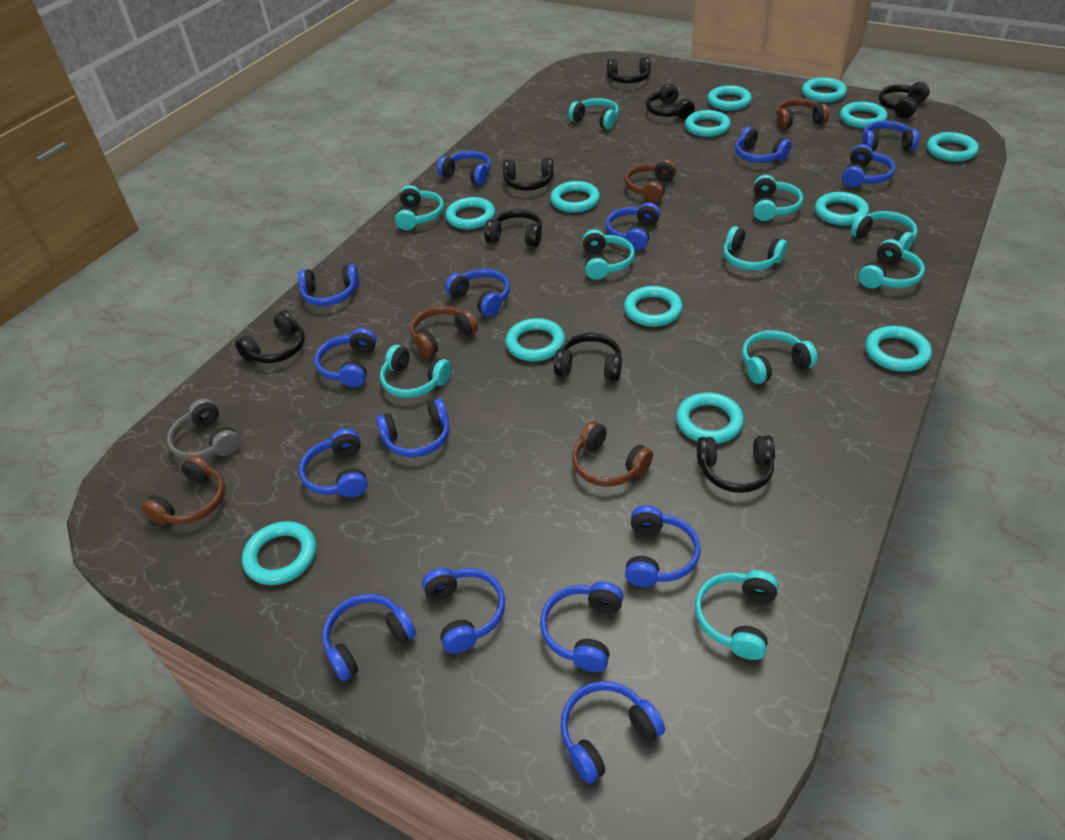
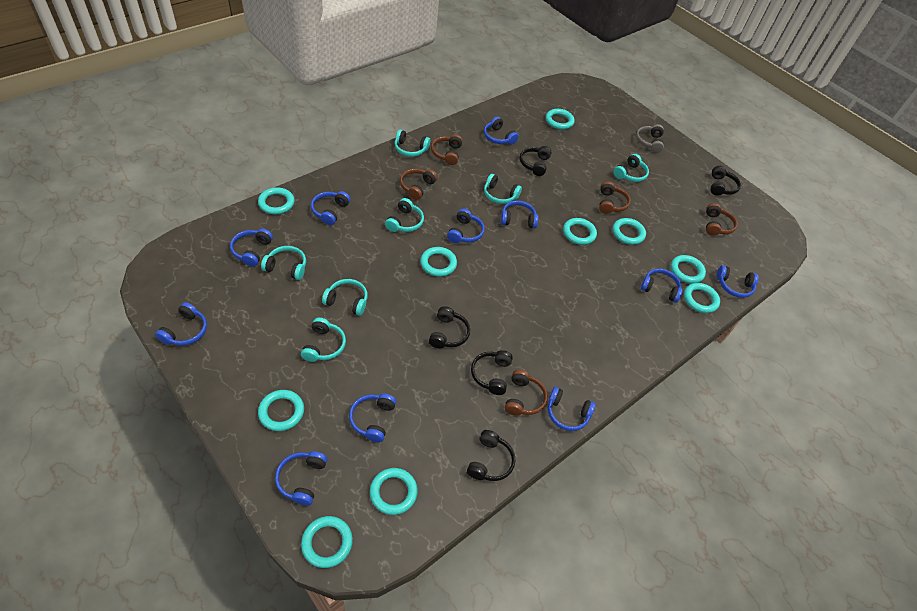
black headphones: 8 -> 5
blue headphones: 15 -> 11
turquoise headphones: 10 -> 7
turquoise ring: 13 -> 10

